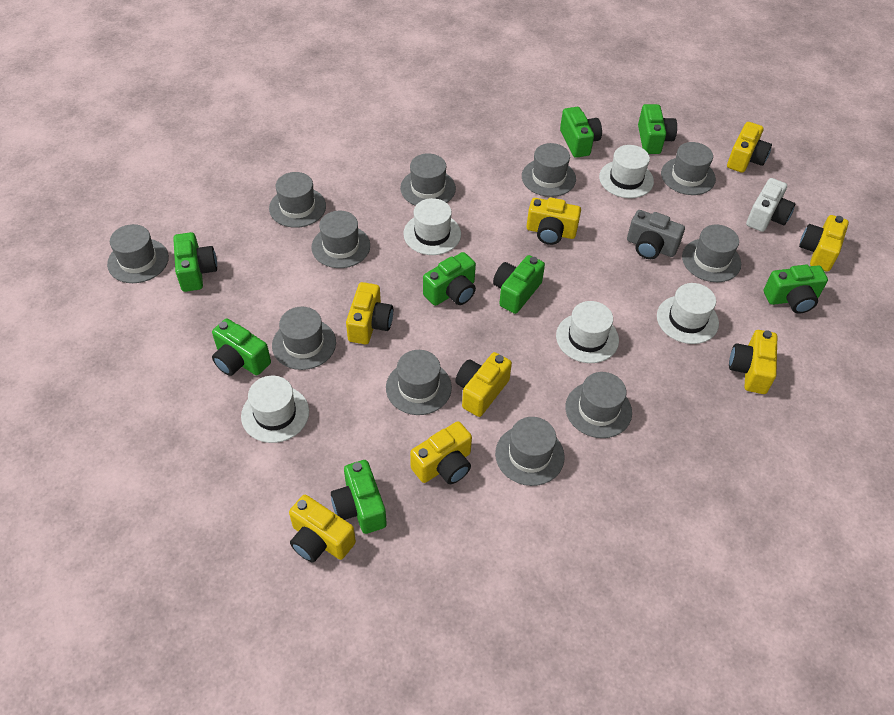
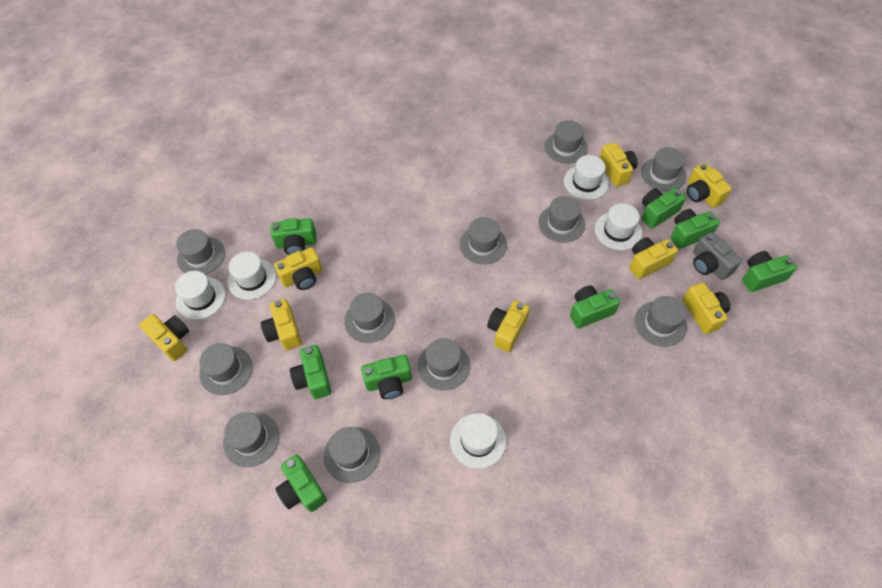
white camera: 1 -> 0

